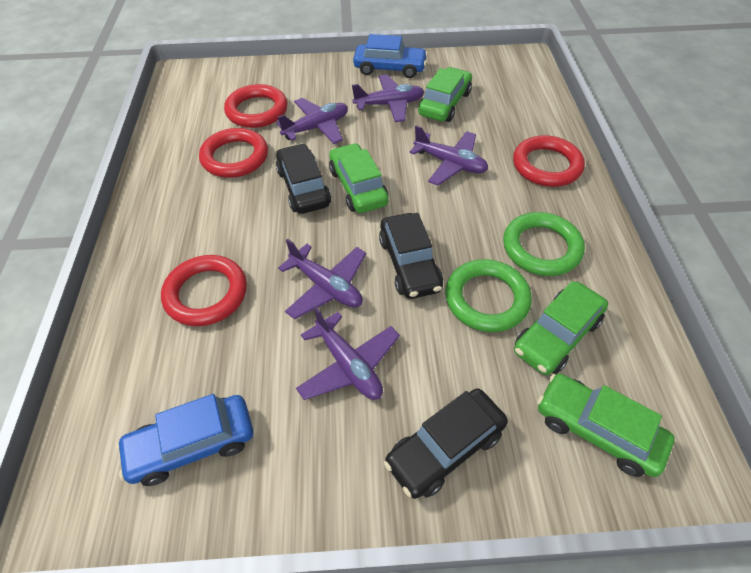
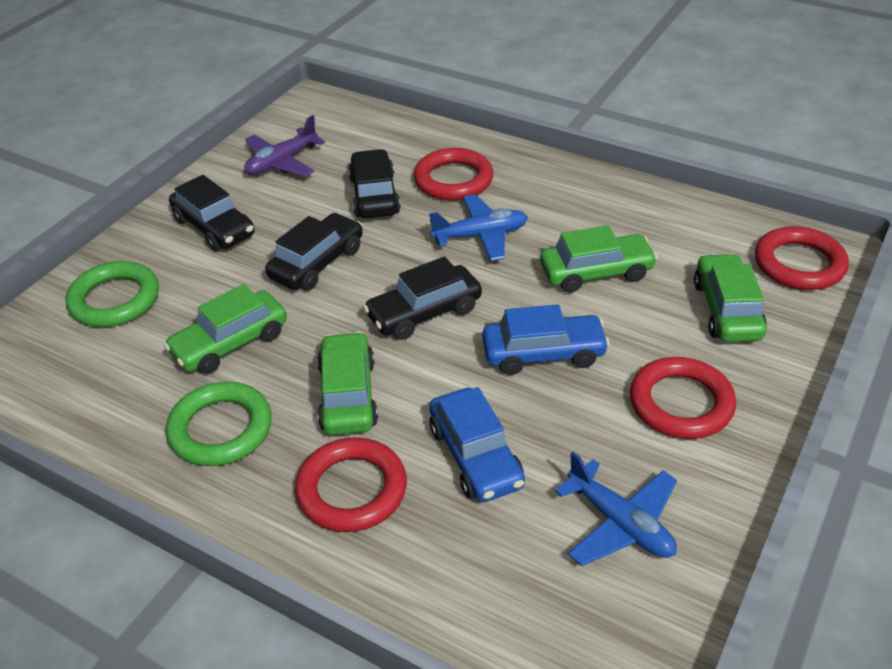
black car: 3 -> 4
blue plane: 0 -> 2
purple plane: 5 -> 1

